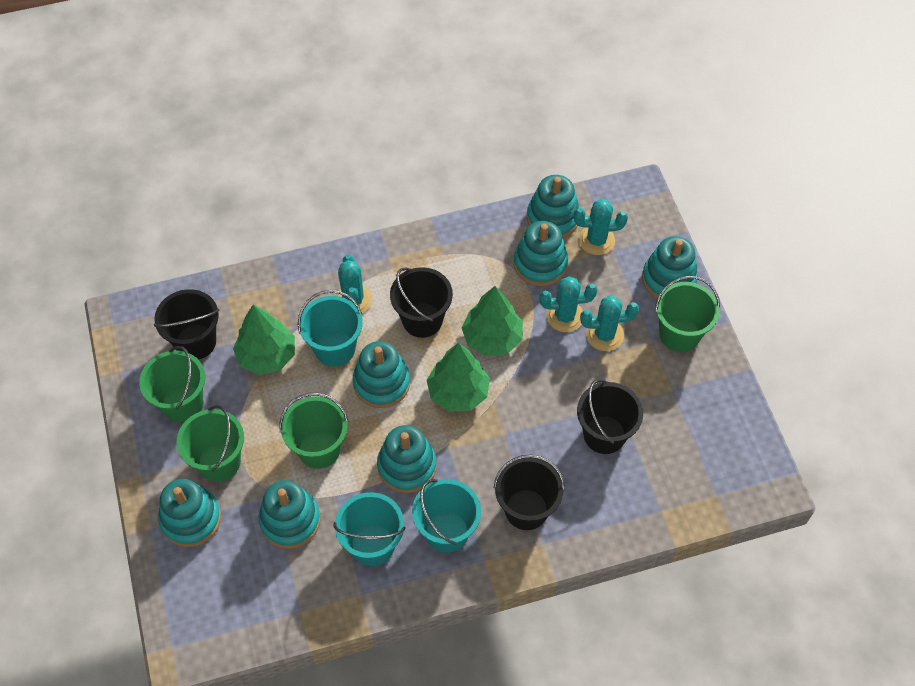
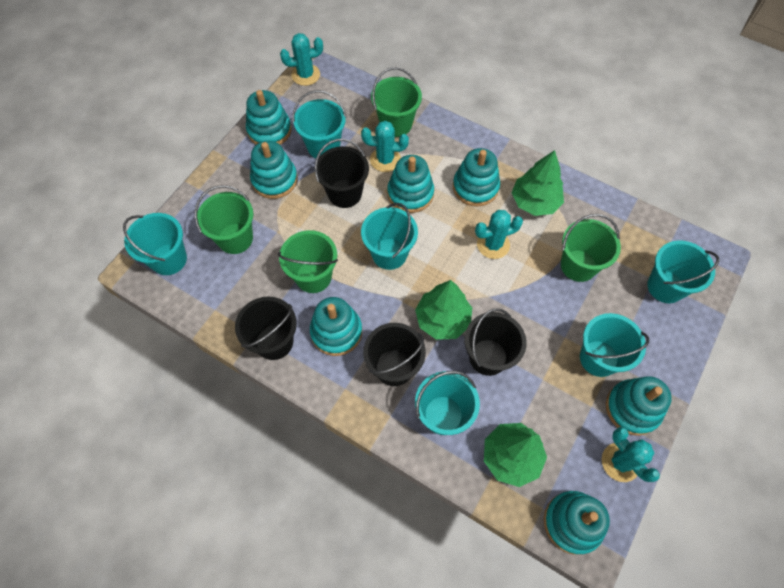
turquoise bucket: 3 -> 6

